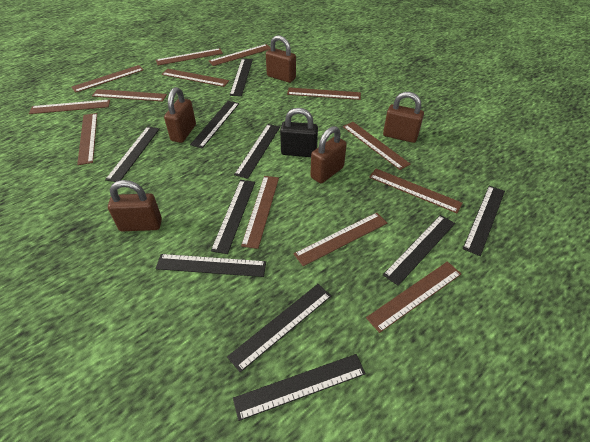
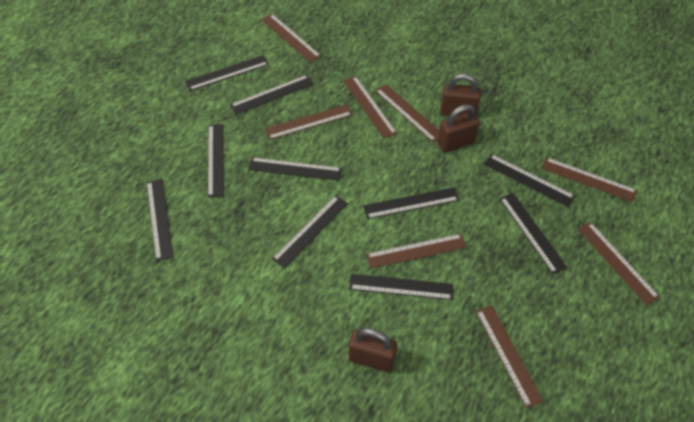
black padlock: 1 -> 0
brown padlock: 5 -> 3
brown ruler: 13 -> 8

